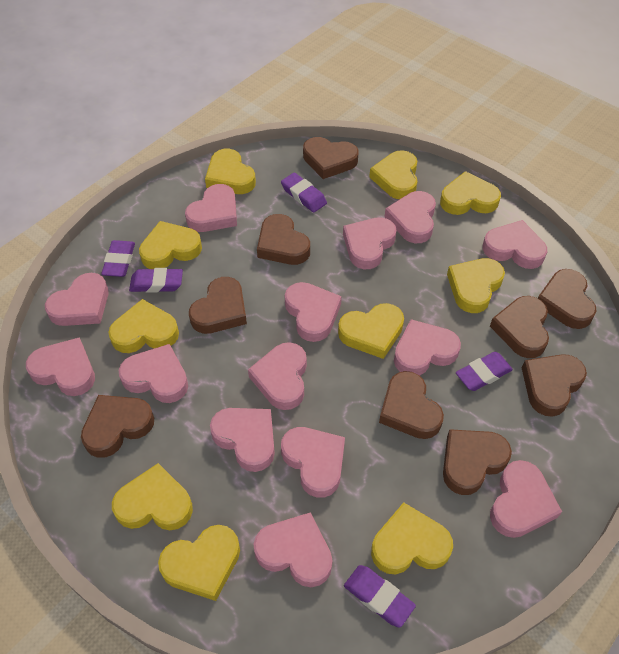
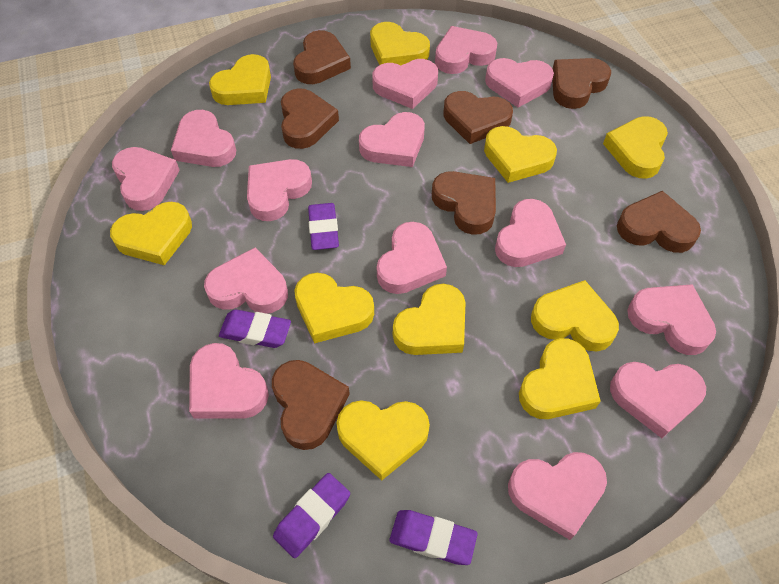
brown heart: 9 -> 7
purple eraser: 5 -> 4

